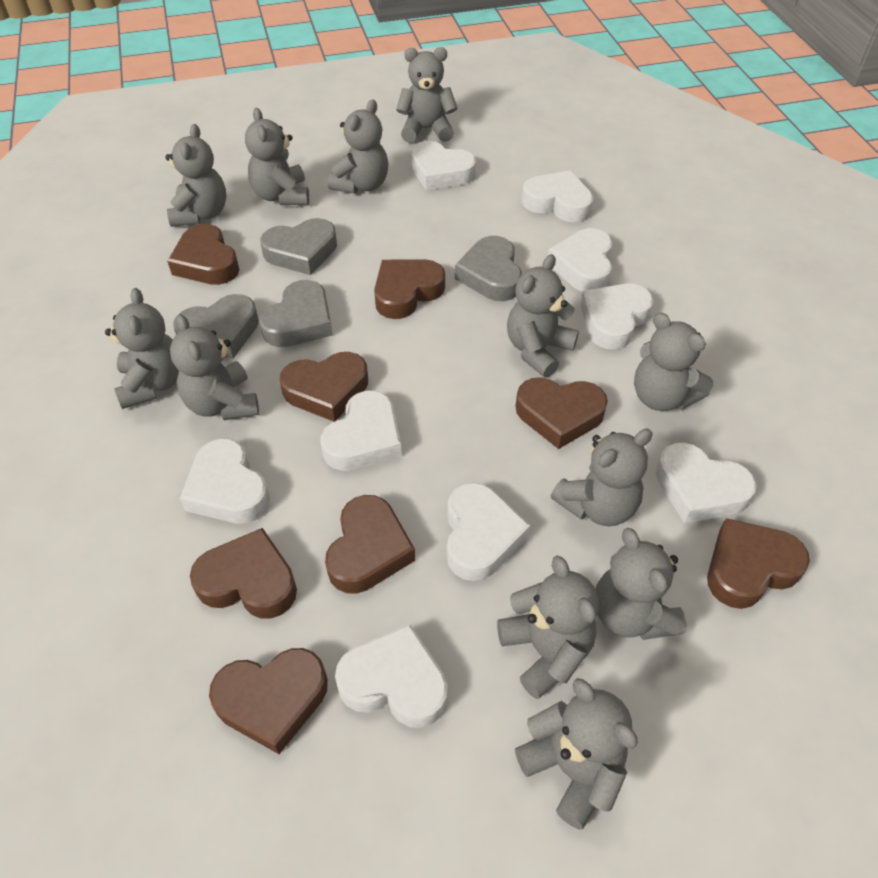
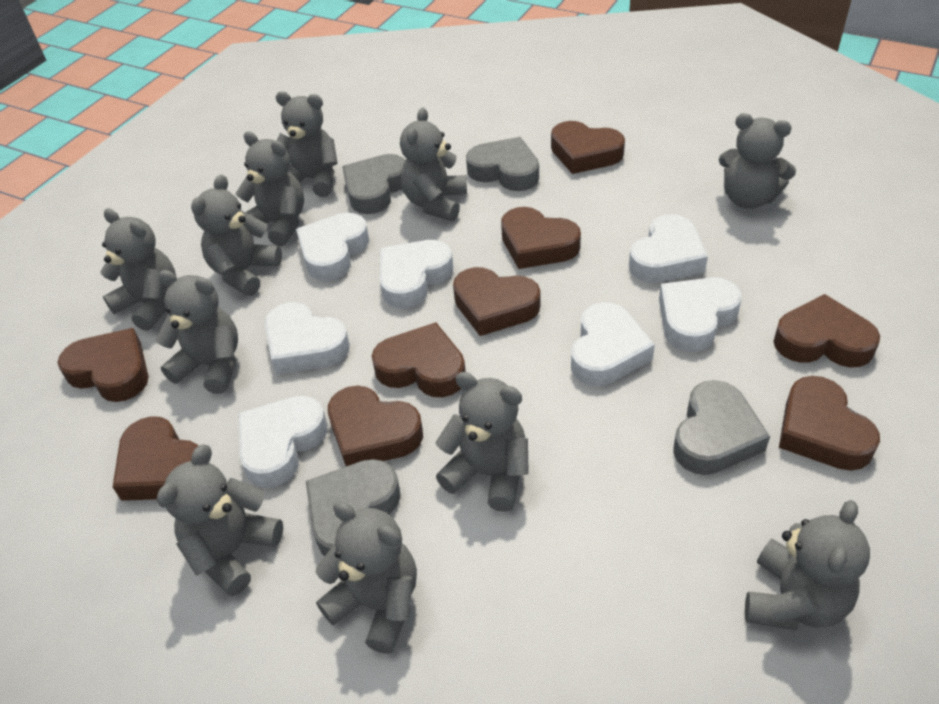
brown heart: 8 -> 9
grey teddy bear: 12 -> 11
white heart: 9 -> 7

